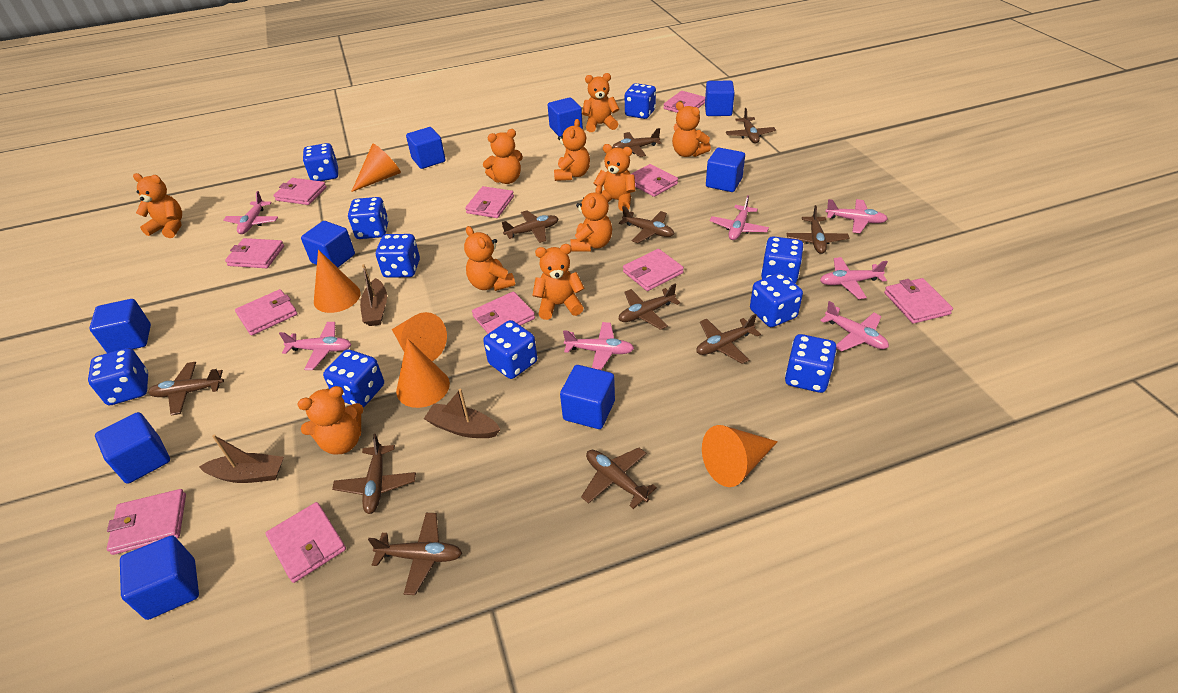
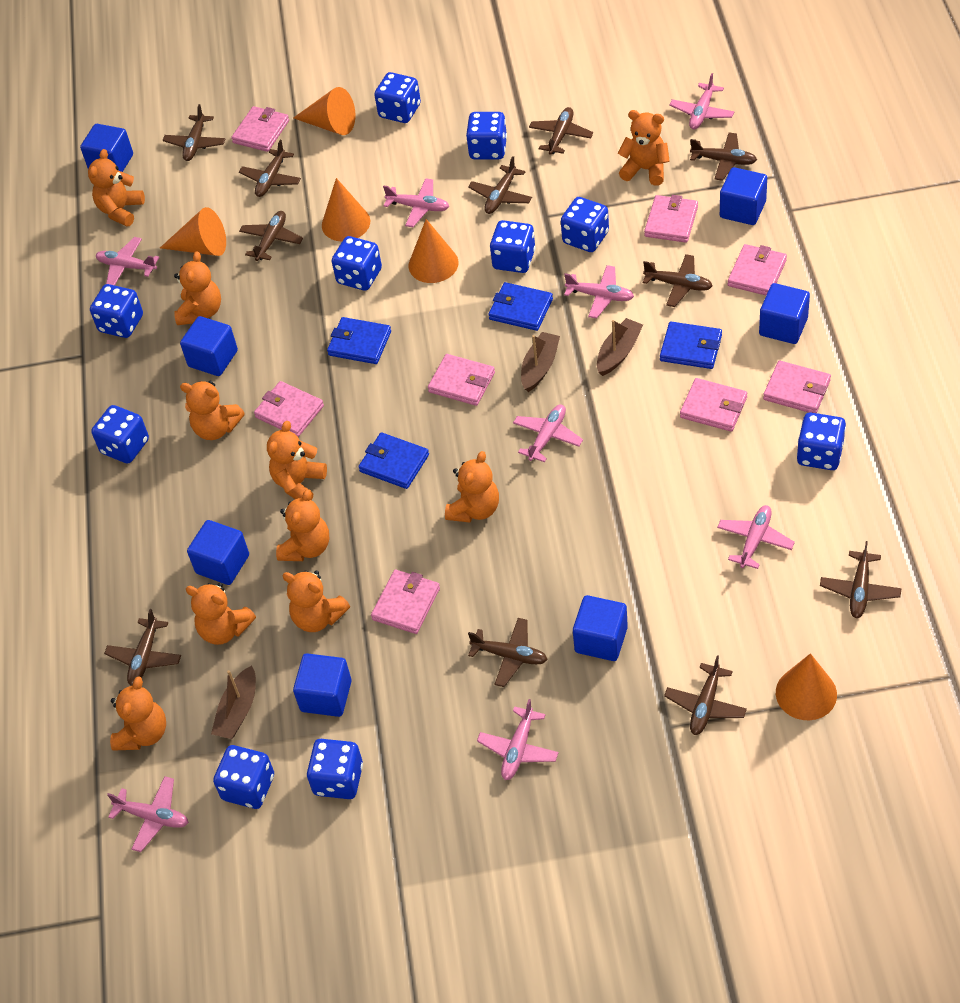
blue cube: 9 -> 7
blue wallet: 0 -> 4
pink plane: 7 -> 8
pink wallet: 11 -> 8

